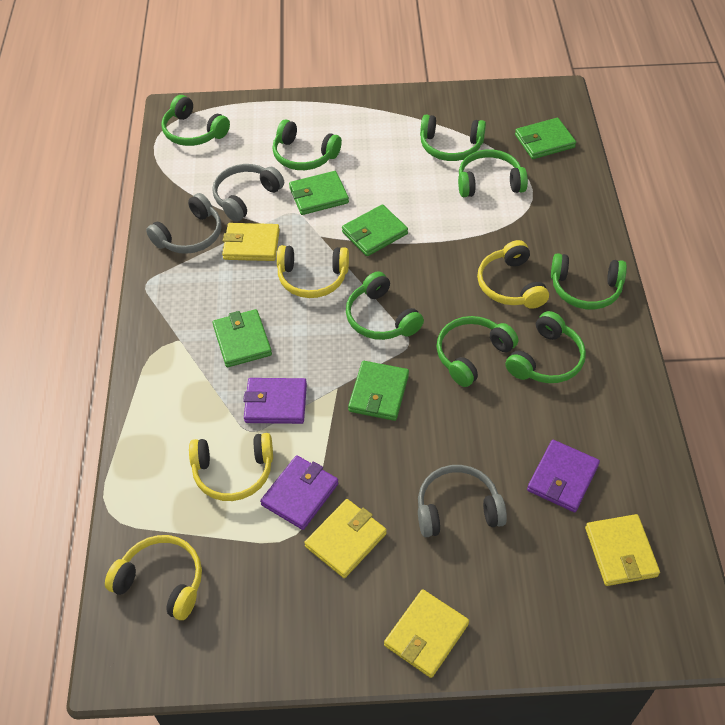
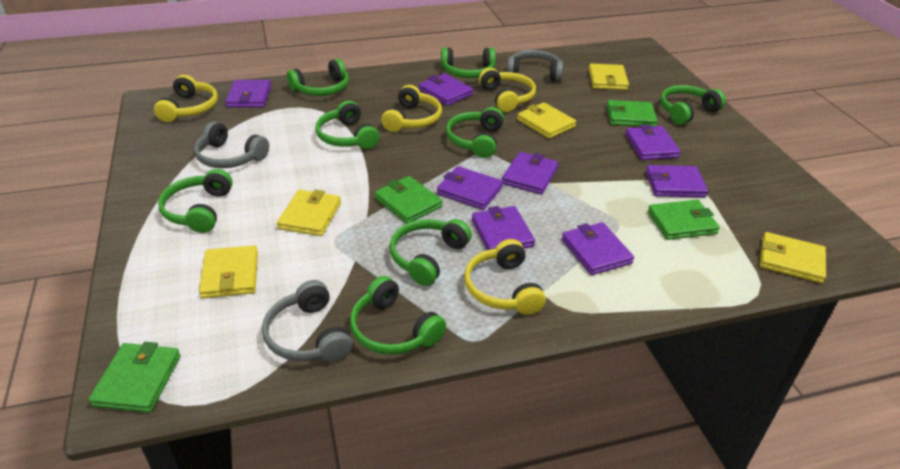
green wallet: 5 -> 4
purple wallet: 3 -> 8
yellow wallet: 4 -> 5

